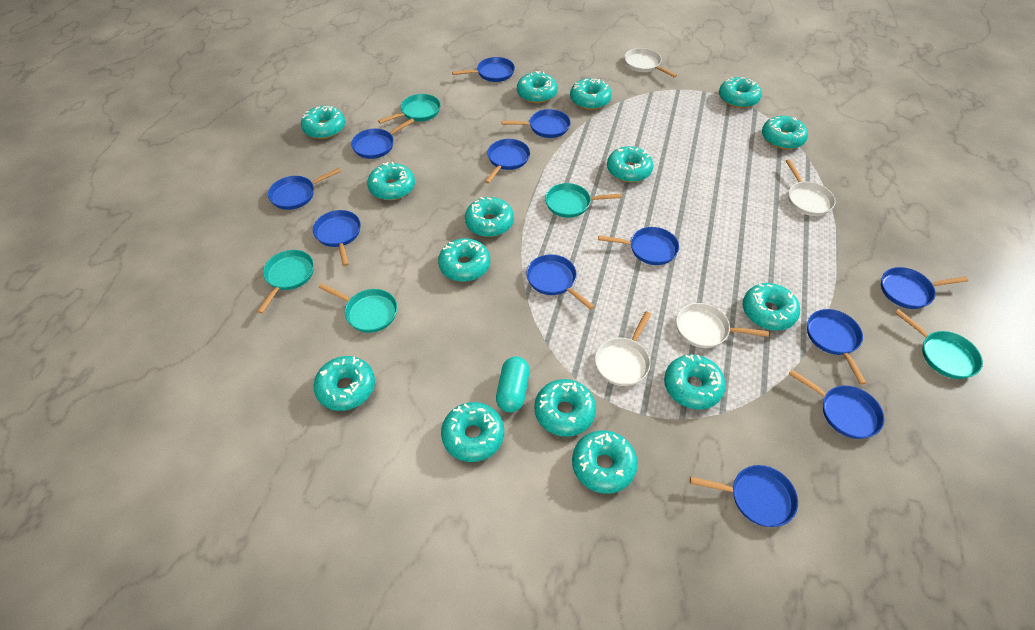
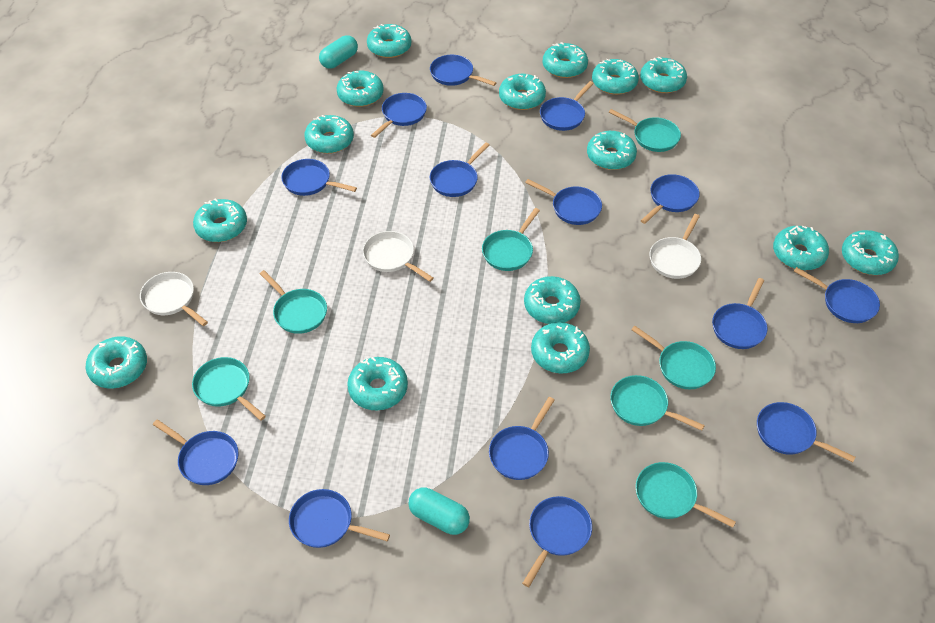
blue pan: 12 -> 14
turquoise capsule: 1 -> 2
turquoise pan: 5 -> 7
white pan: 4 -> 3

